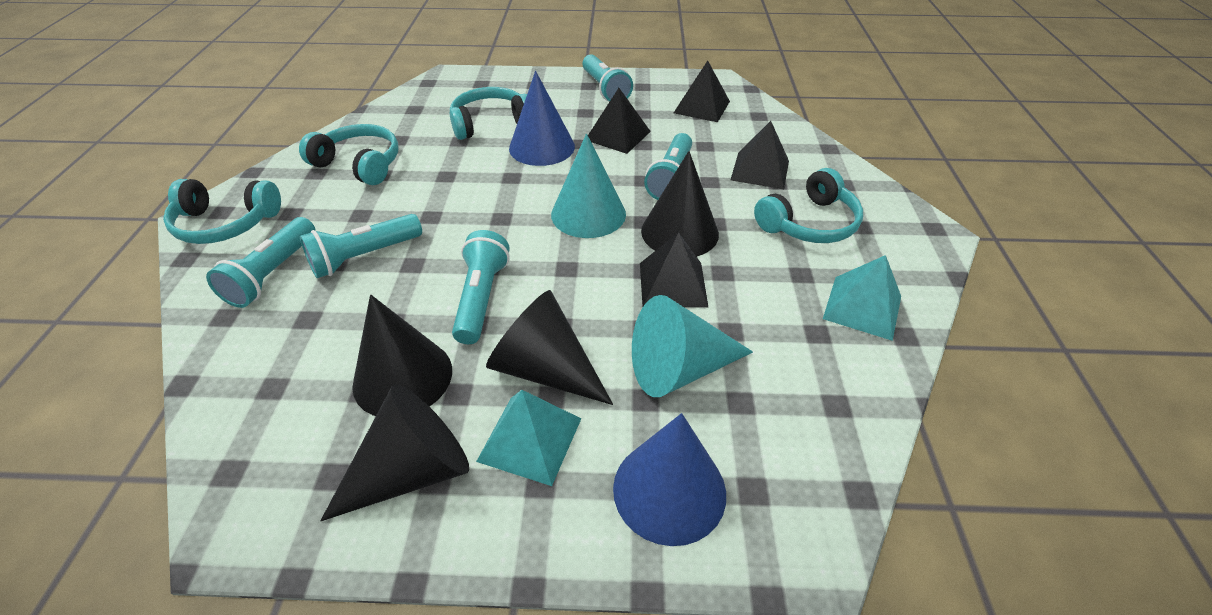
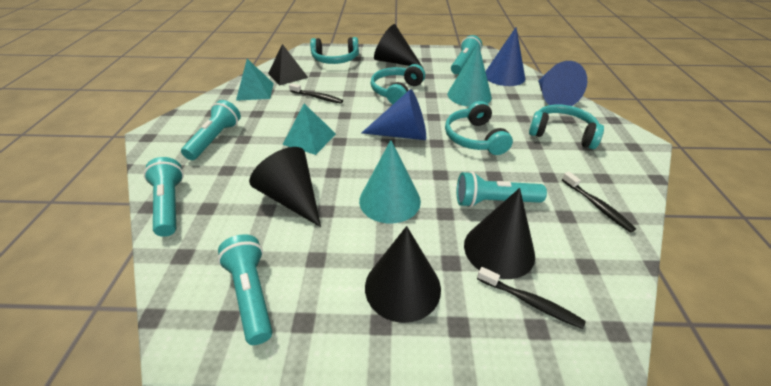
black pyramid: 4 -> 1
black toothbrush: 0 -> 3
blue cone: 2 -> 3

